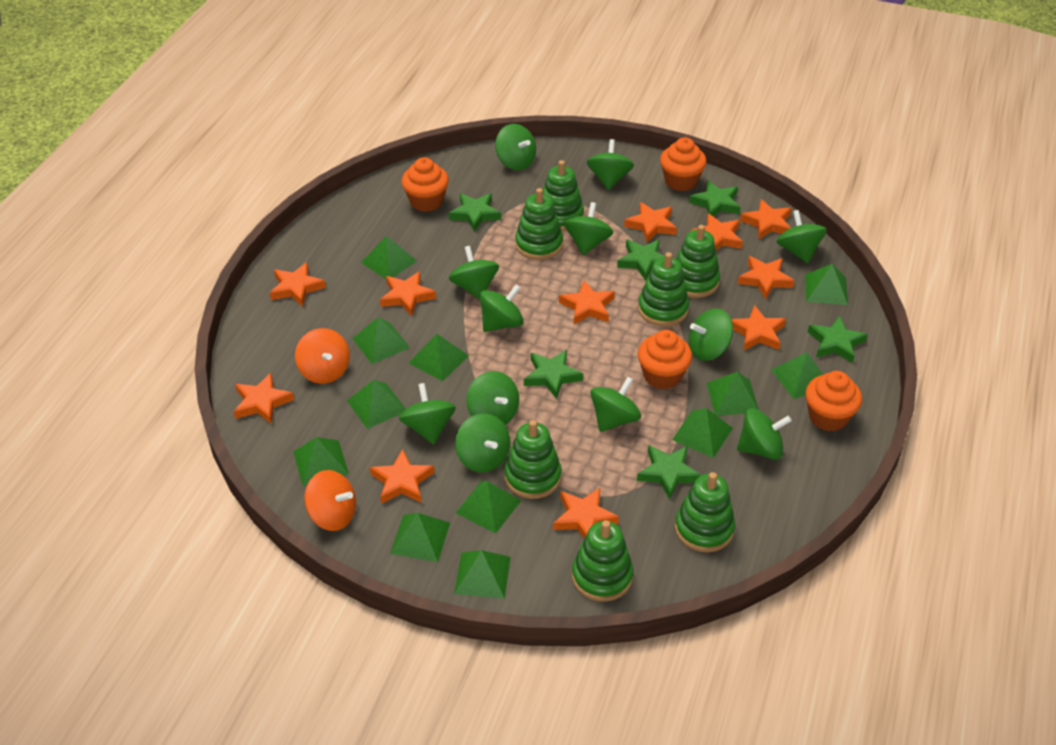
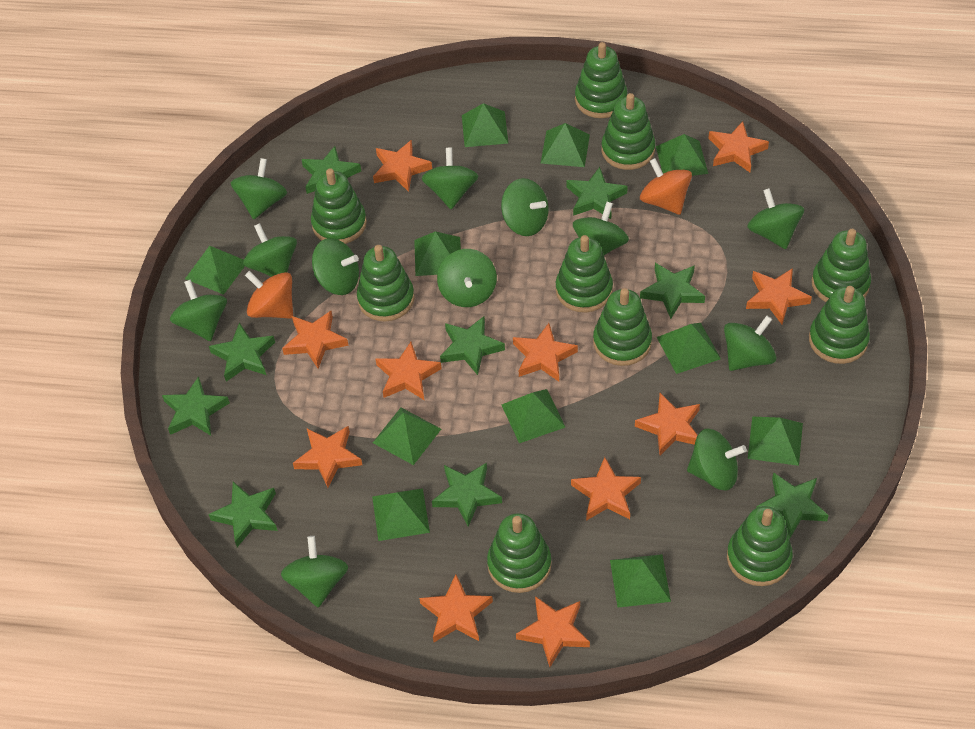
green pyramid: 12 -> 11
green stacking toy: 7 -> 10
green star: 6 -> 9
orange cupcake: 4 -> 0

